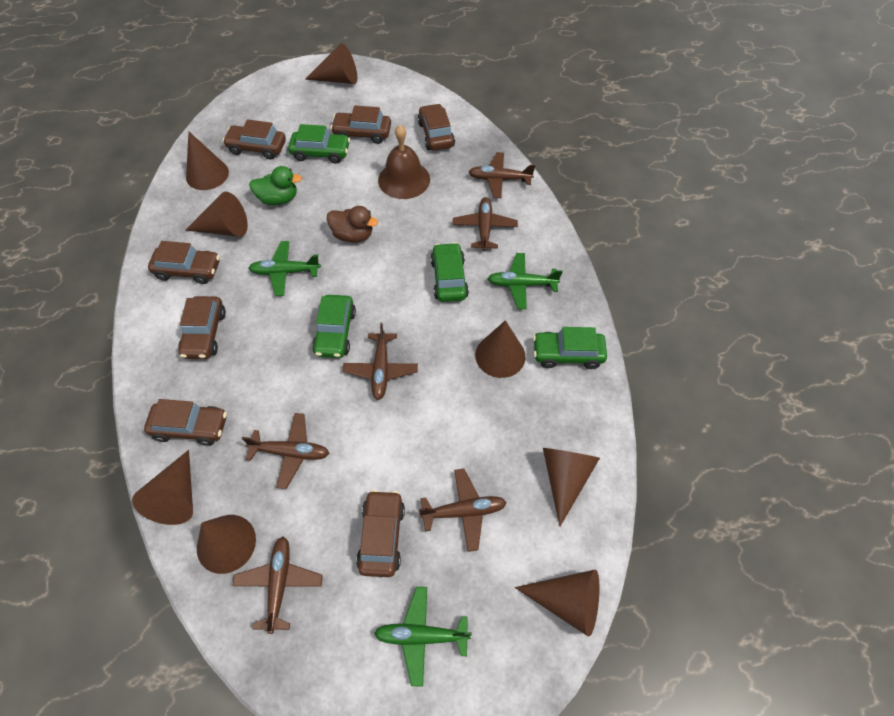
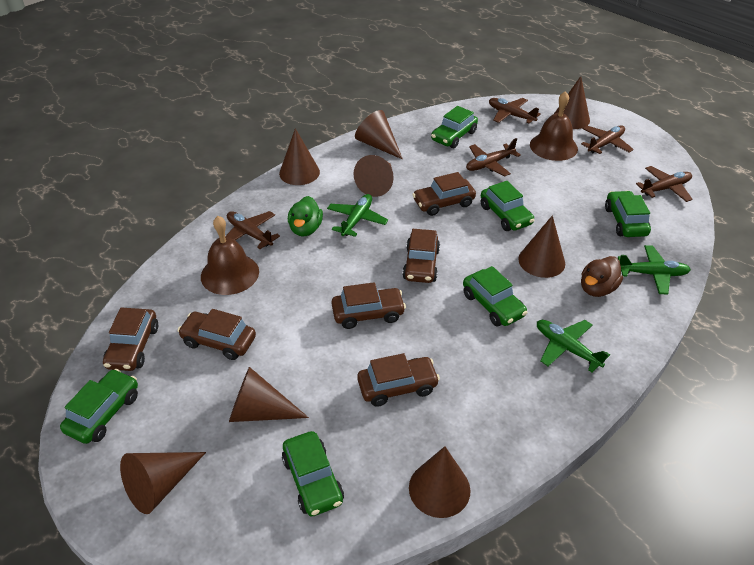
brown bell: 1 -> 2
brown car: 7 -> 6
brown plane: 6 -> 5
green car: 4 -> 6

